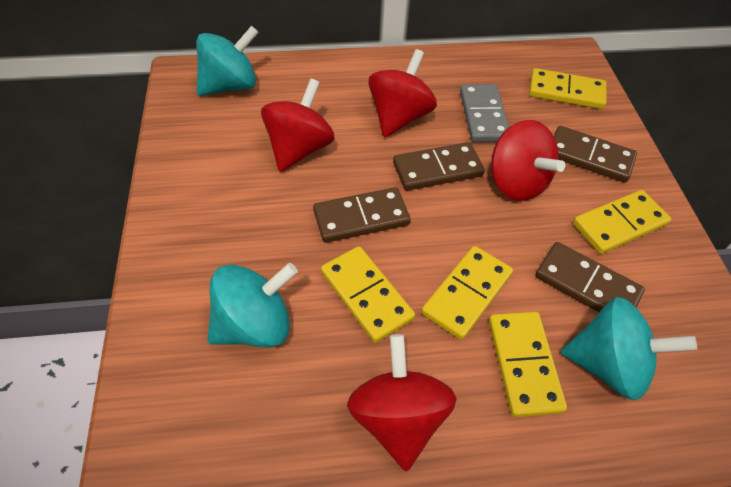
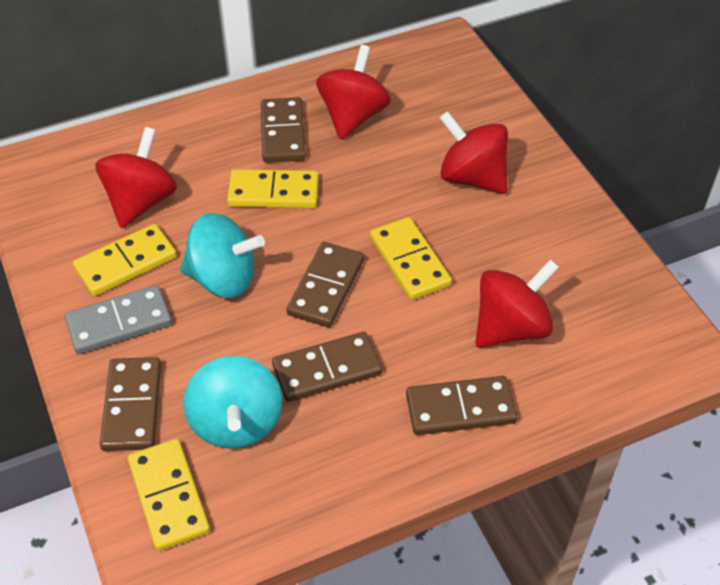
brown domino: 4 -> 5
turquoise spinning top: 3 -> 2
yellow domino: 5 -> 4

